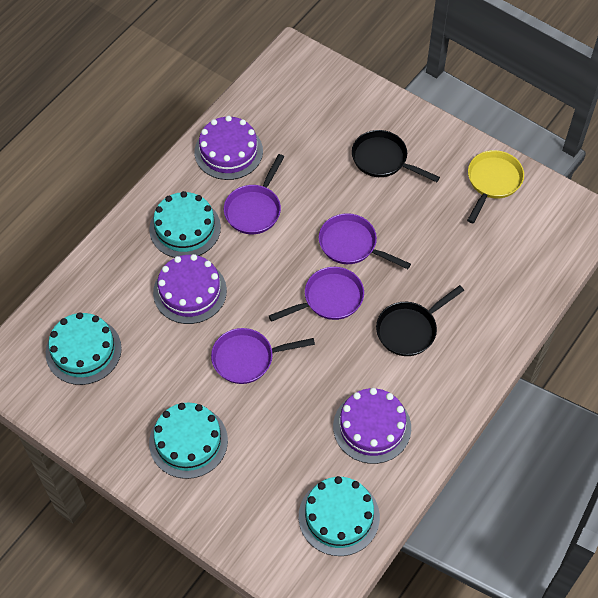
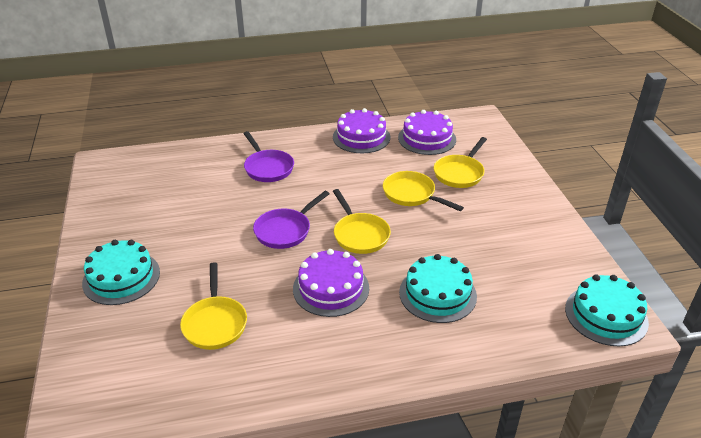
black pan: 2 -> 0
purple pan: 4 -> 2
turquoise cake: 4 -> 3
yellow pan: 1 -> 4

